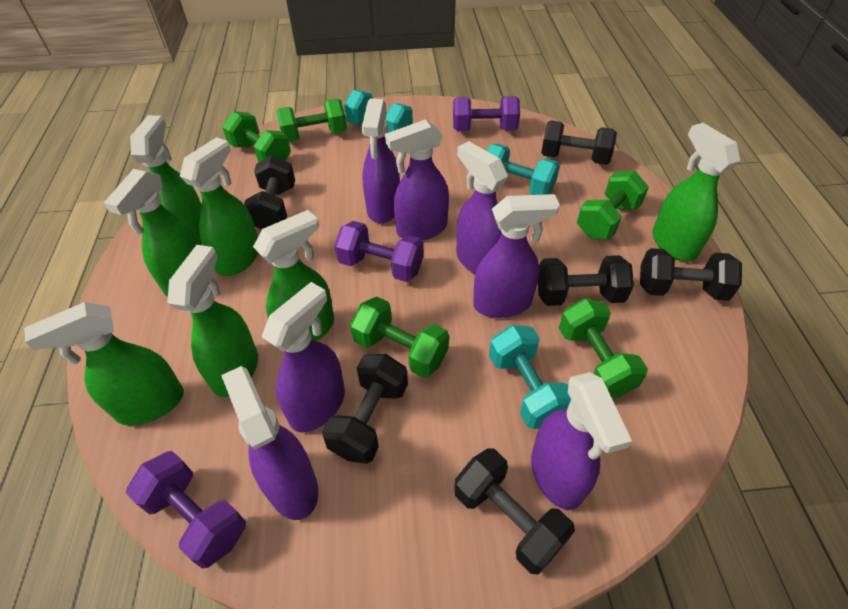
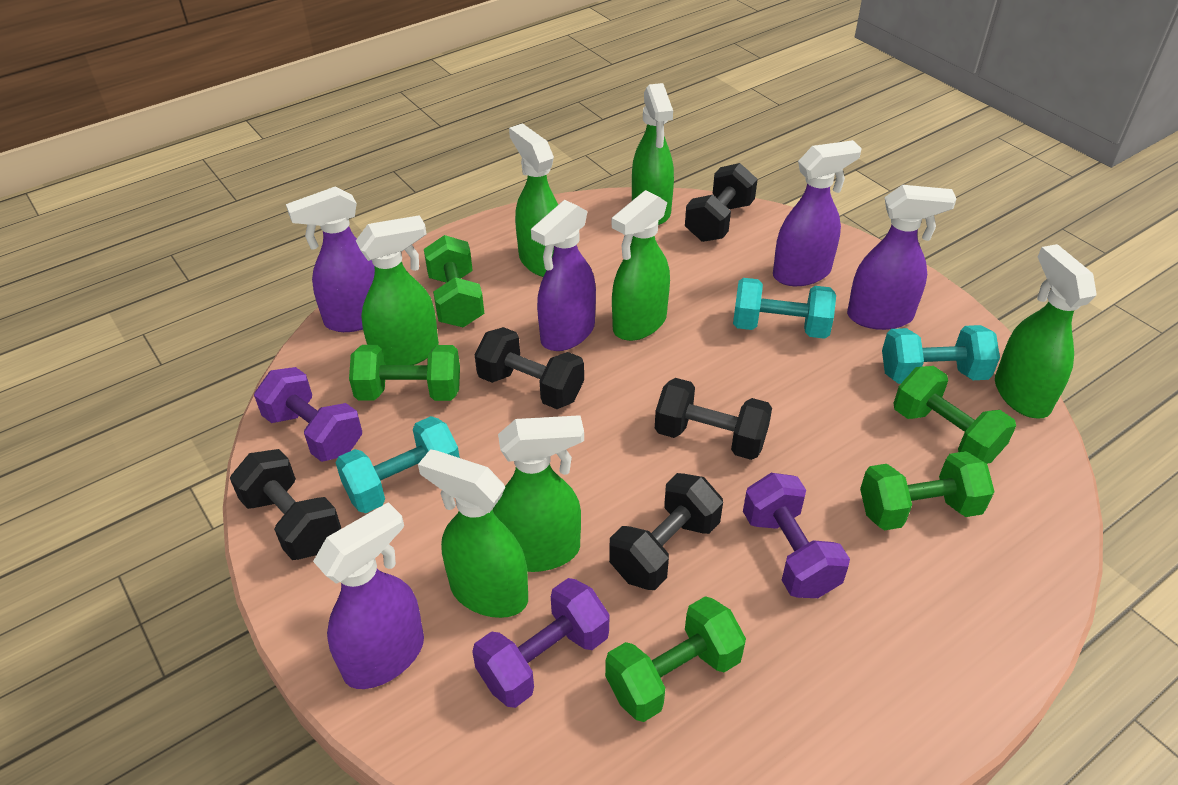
black dumbbell: 6 -> 5
purple spray bottle: 7 -> 5

